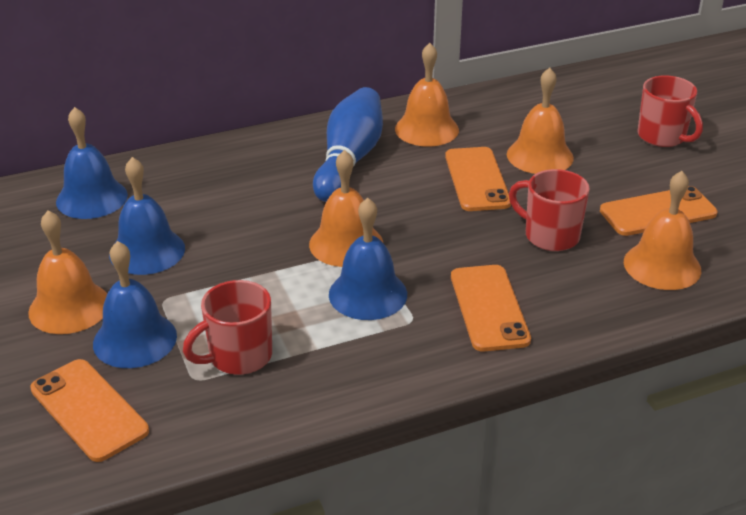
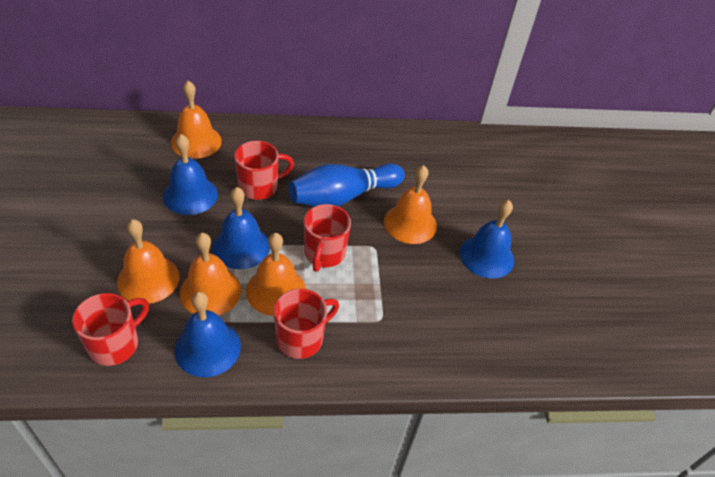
orange phone: 4 -> 0
red mug: 3 -> 4

